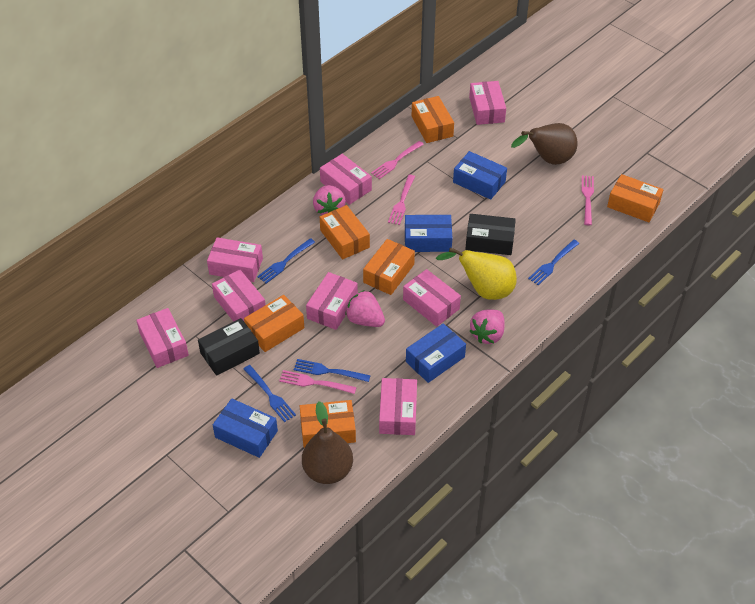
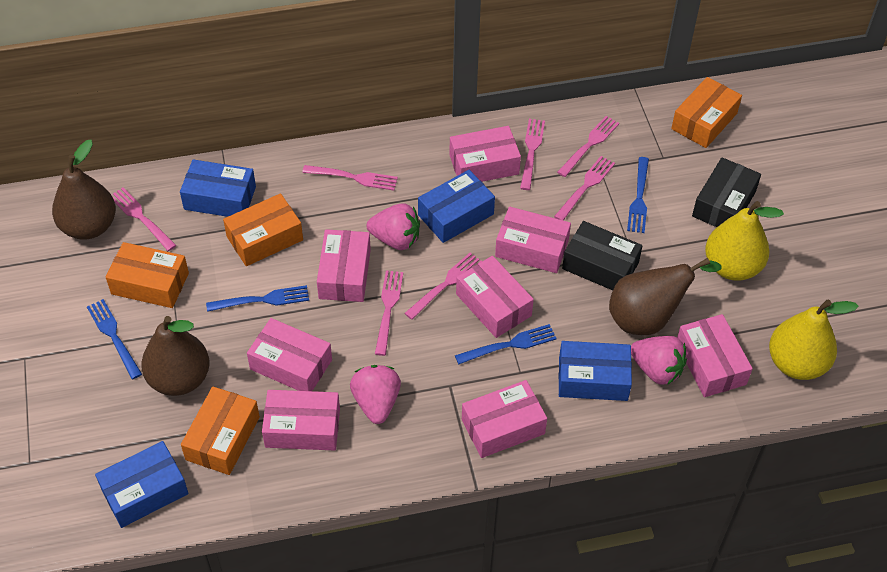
brown pear: 2 -> 3
orange box: 6 -> 4
pink fork: 4 -> 7
yellow pear: 1 -> 2

